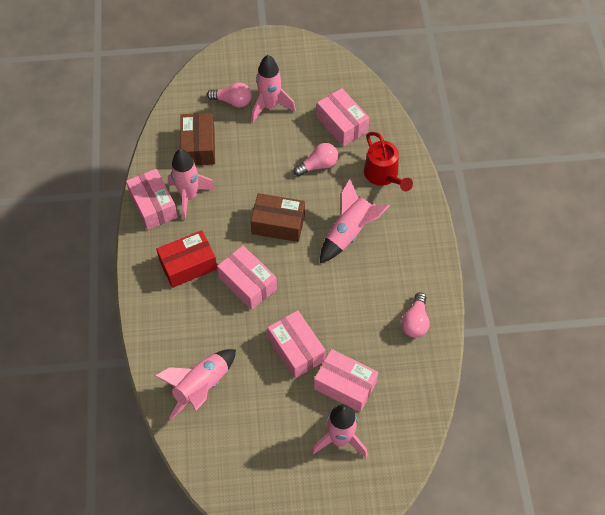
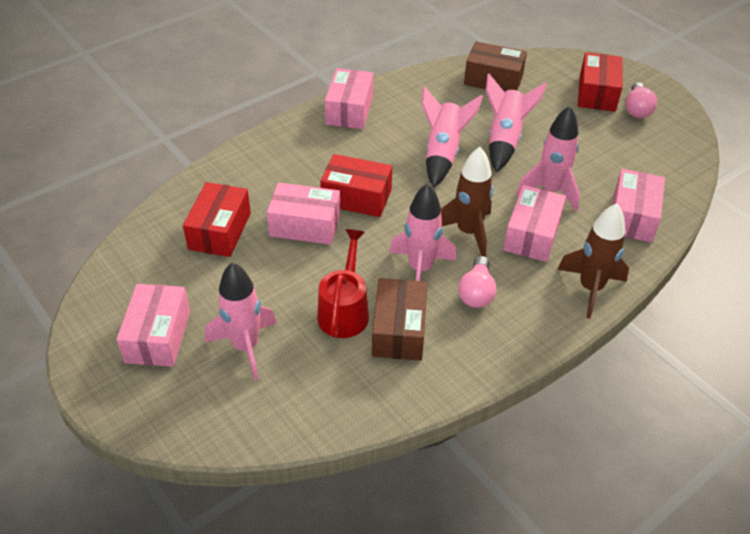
brown rocket: 0 -> 2
pink light bulb: 3 -> 2
red box: 1 -> 3

